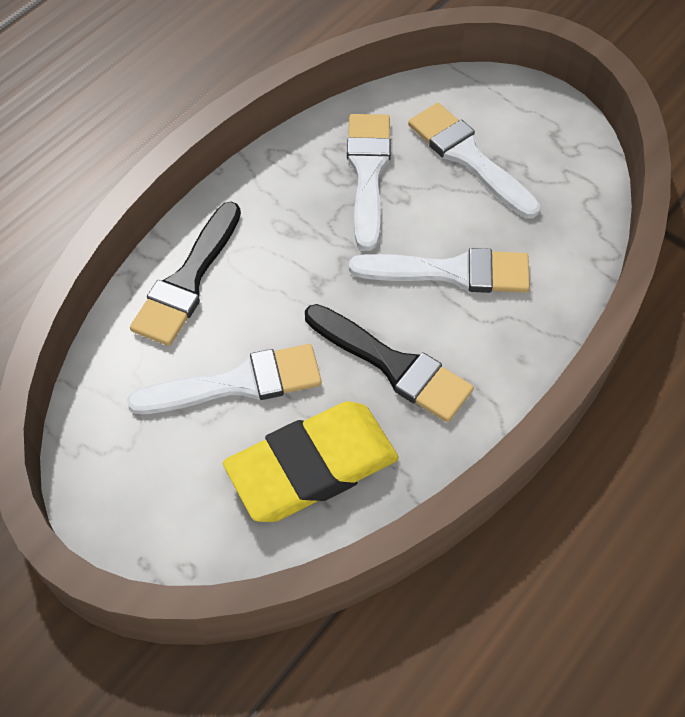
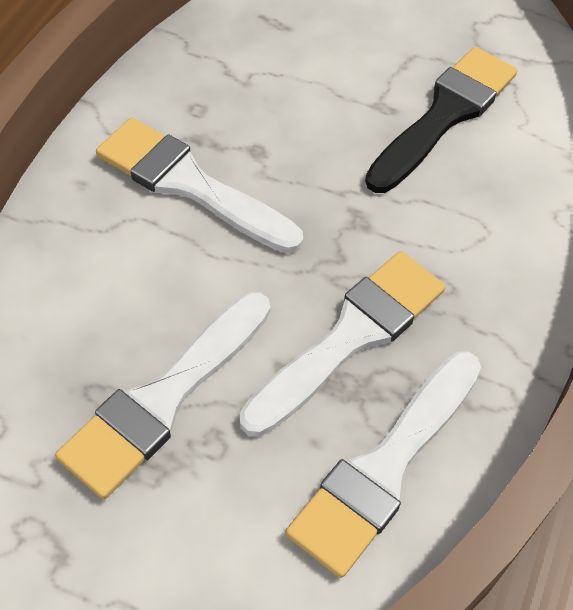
black brush: 2 -> 1
yellow eraser: 1 -> 0

